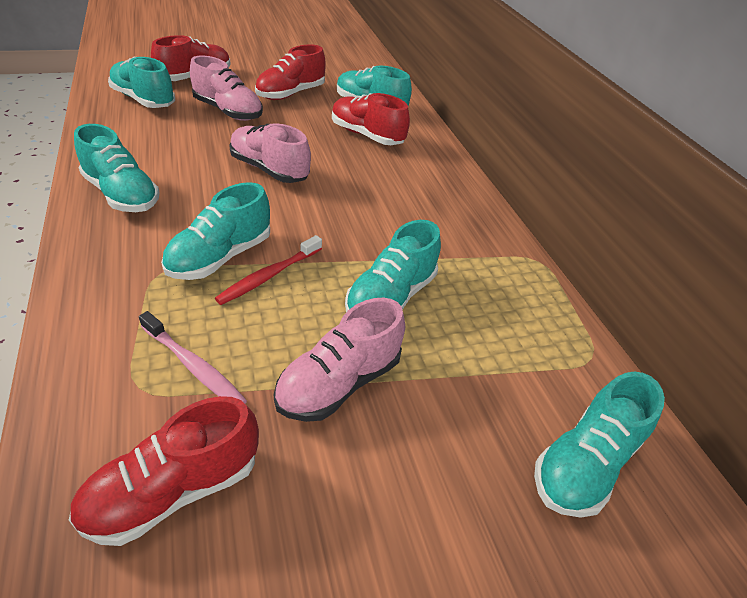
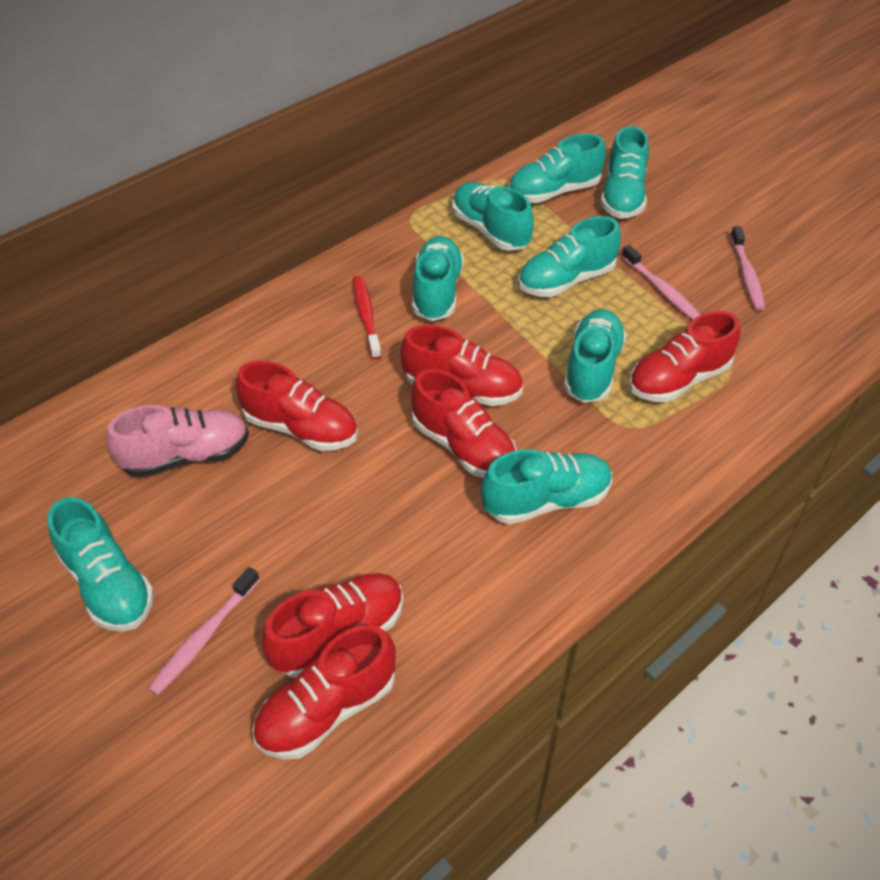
pink shoe: 3 -> 1
pink toothbrush: 1 -> 3
red shoe: 4 -> 6
turquoise shoe: 6 -> 8

